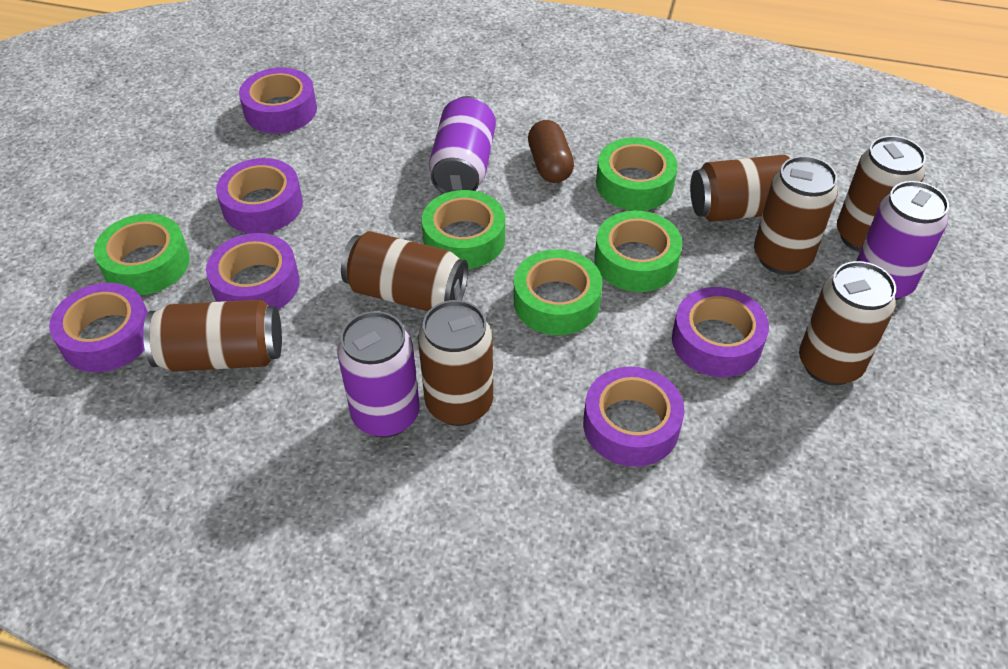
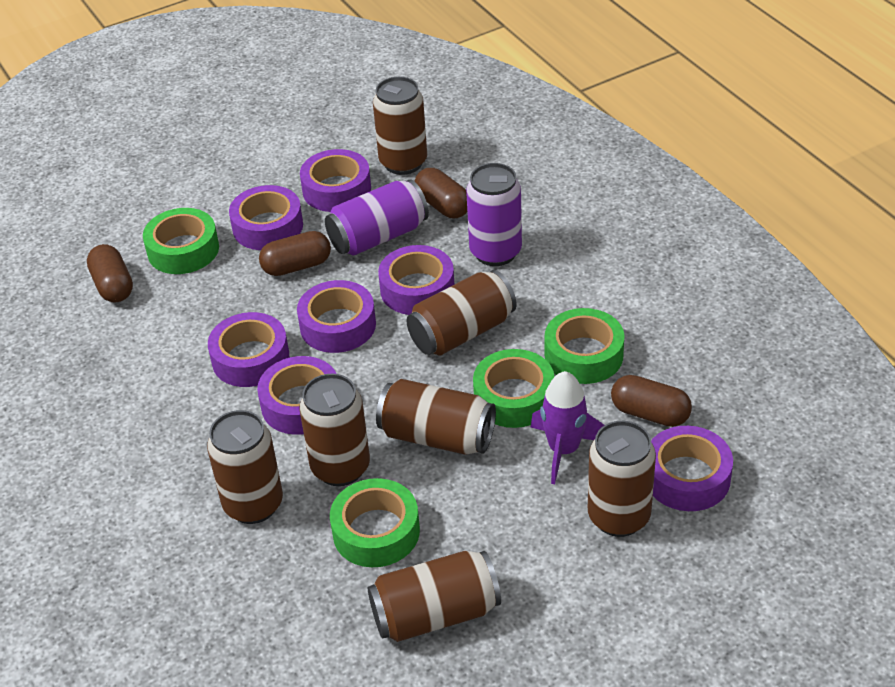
brown capsule: 1 -> 4
green tape: 5 -> 4
purple can: 3 -> 2
purple rocket: 0 -> 1
purple tape: 6 -> 7

